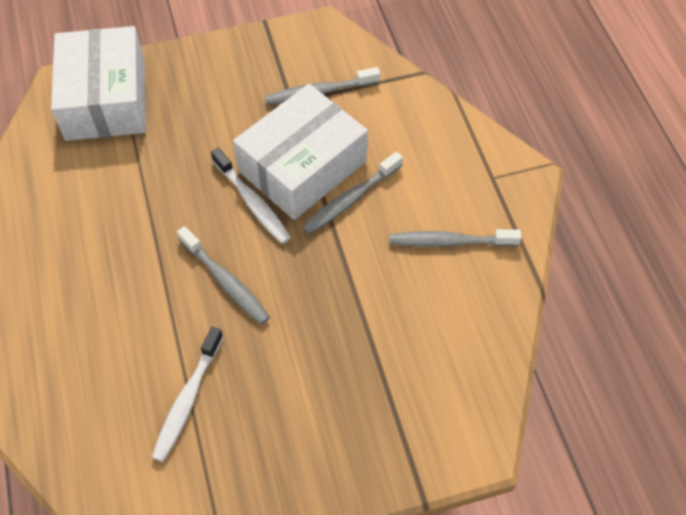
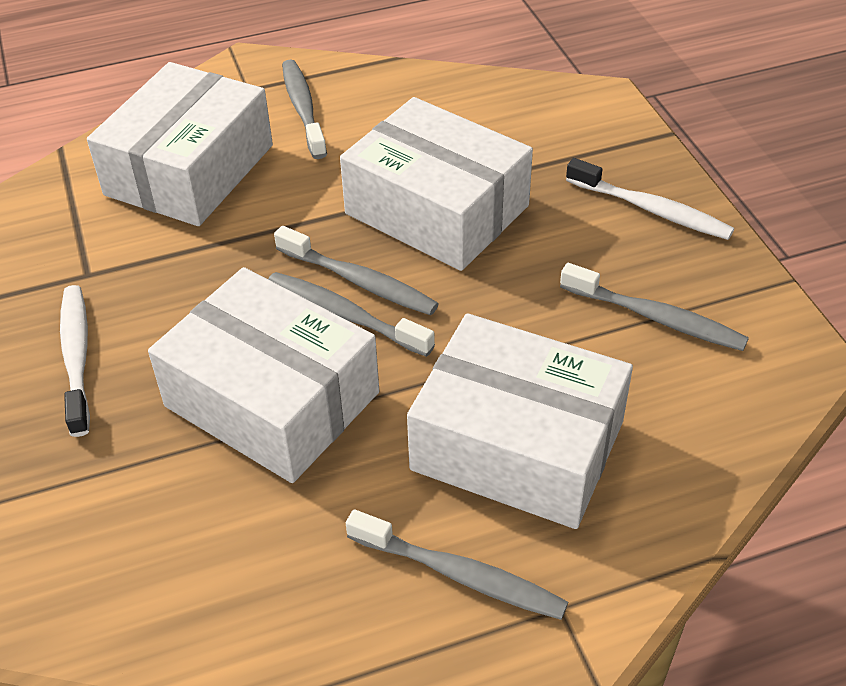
grey toothbrush: 4 -> 5
white box: 2 -> 4

